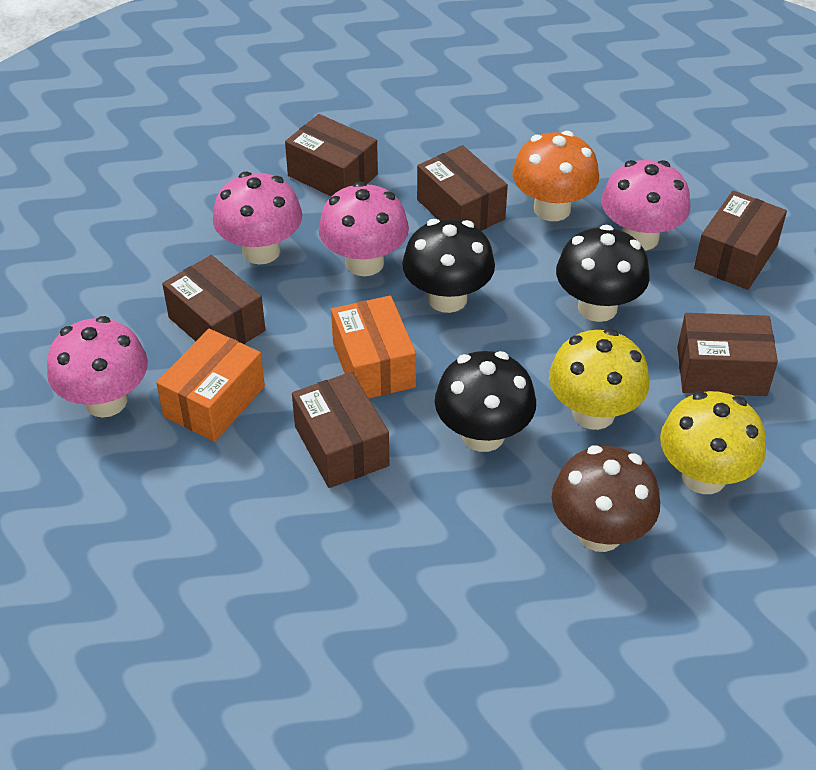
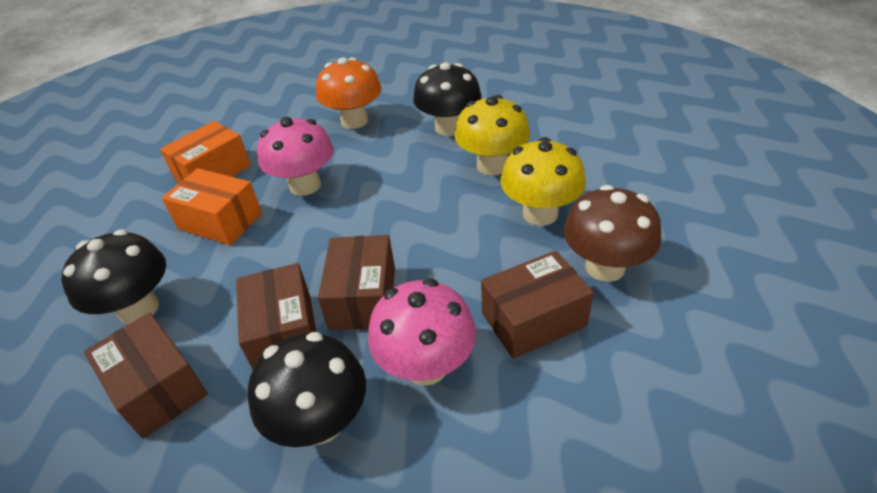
brown box: 6 -> 4
pink mushroom: 4 -> 2

